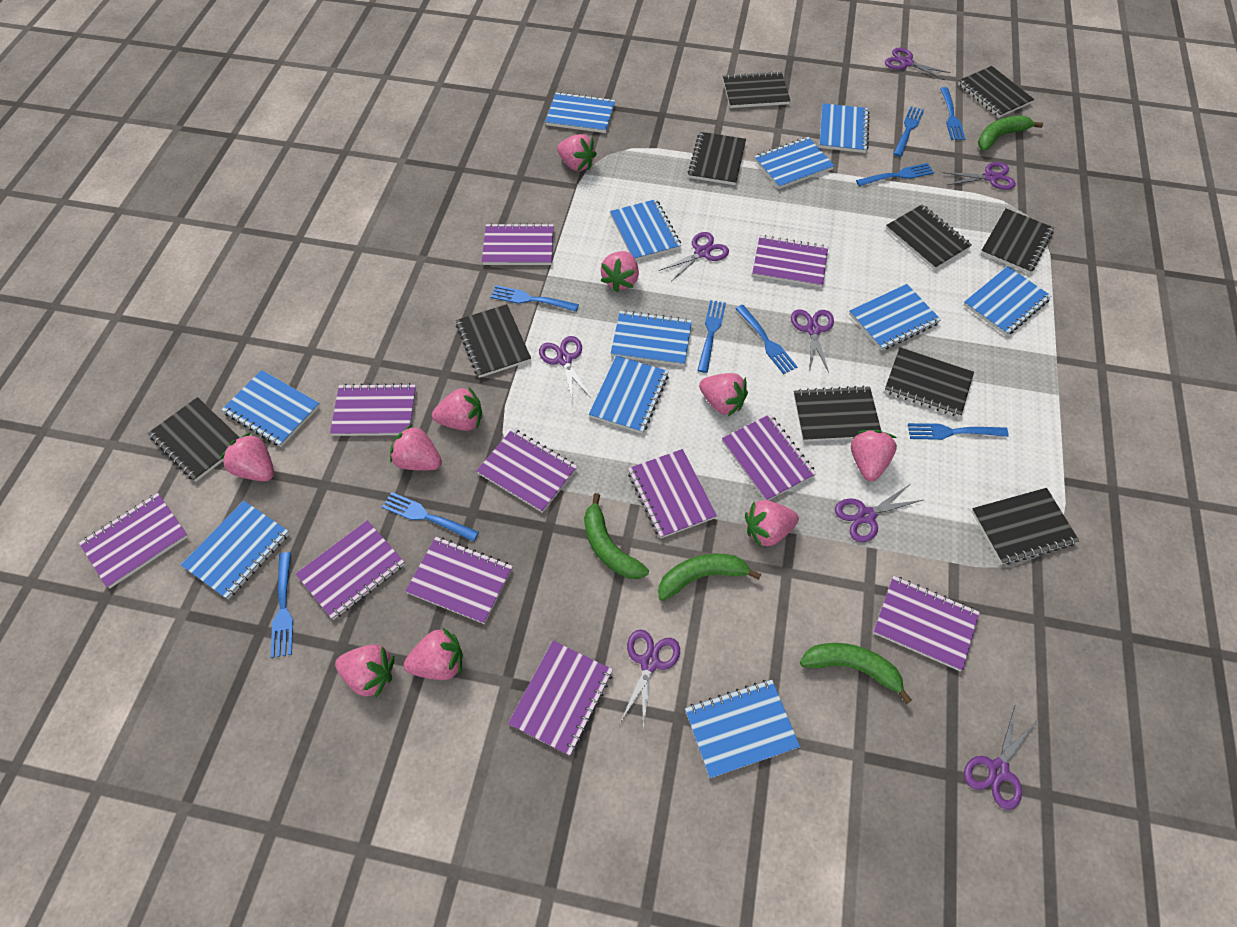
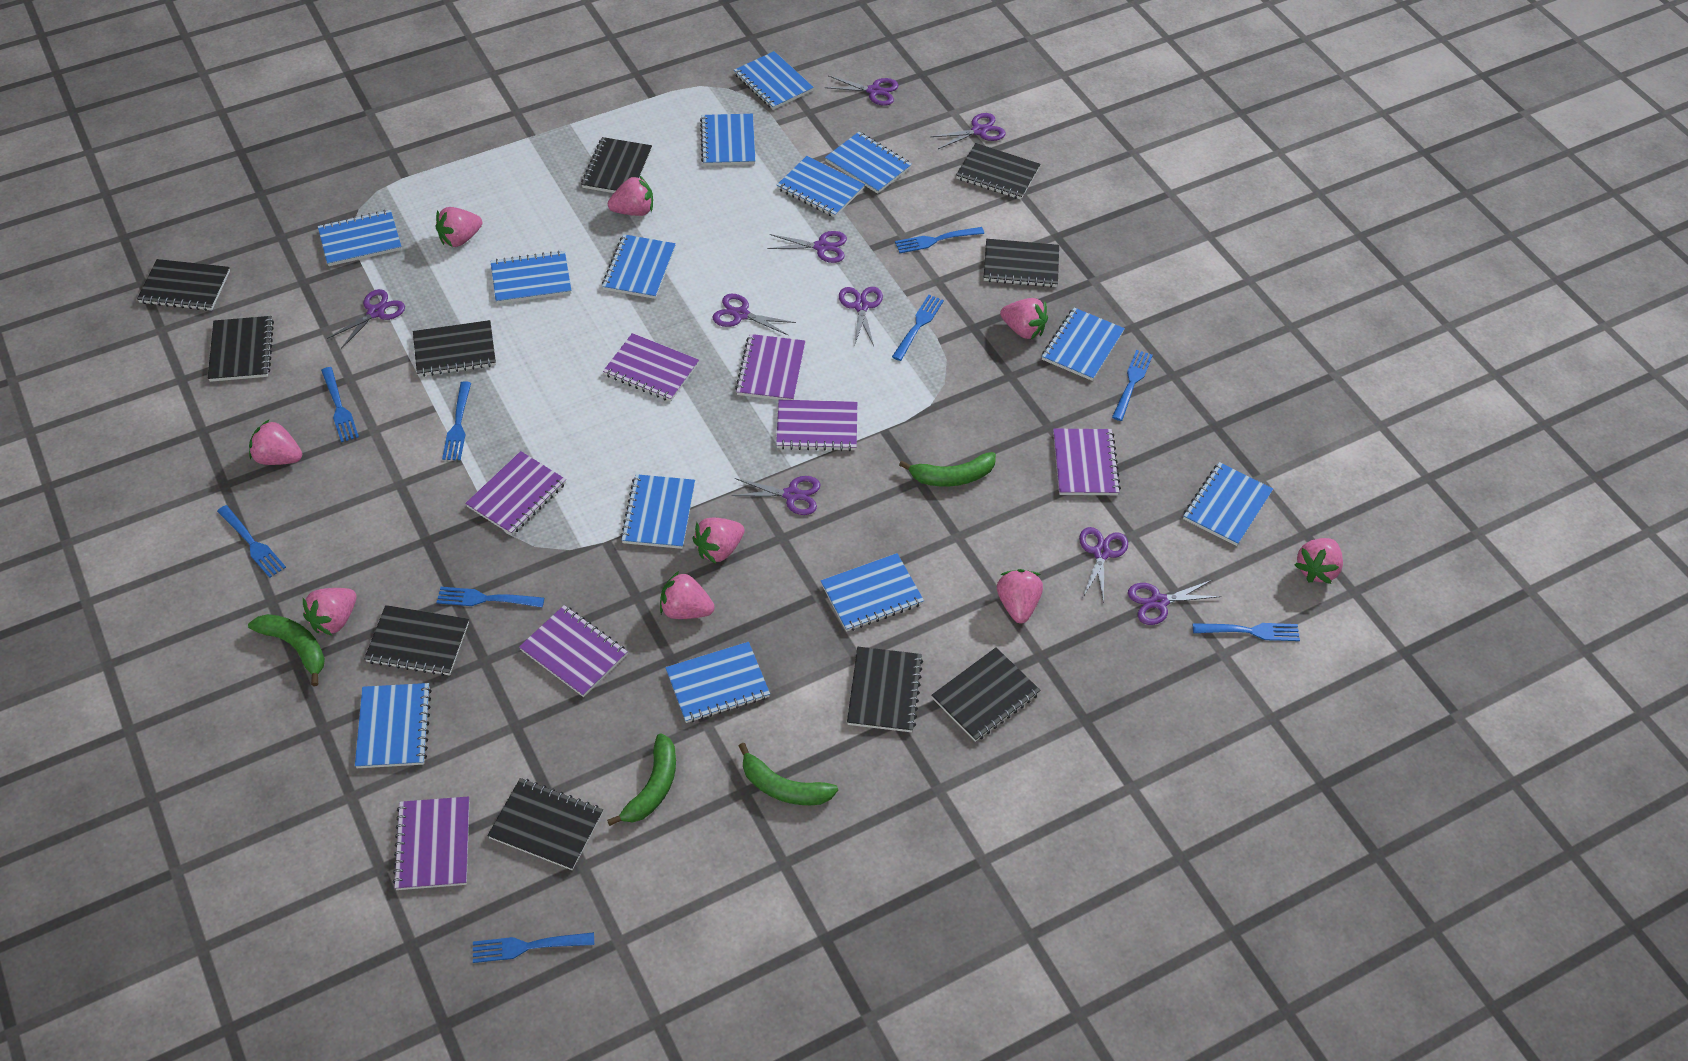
blue notebook: 11 -> 13
pink strawberry: 10 -> 9
purple notebook: 11 -> 7
purple scissors: 8 -> 9

